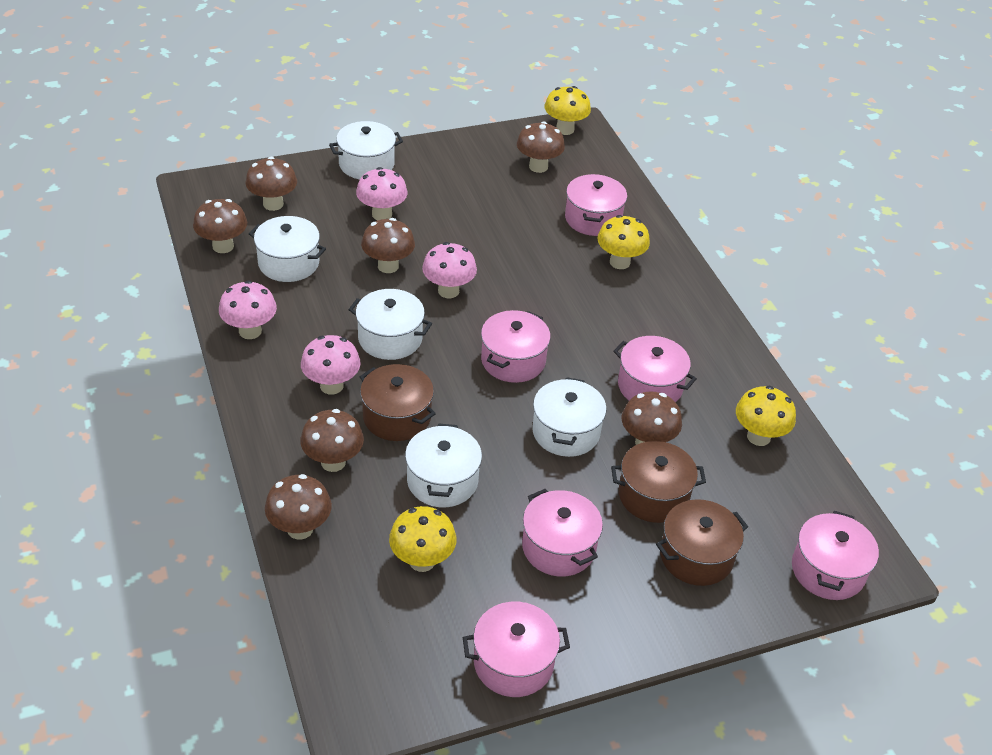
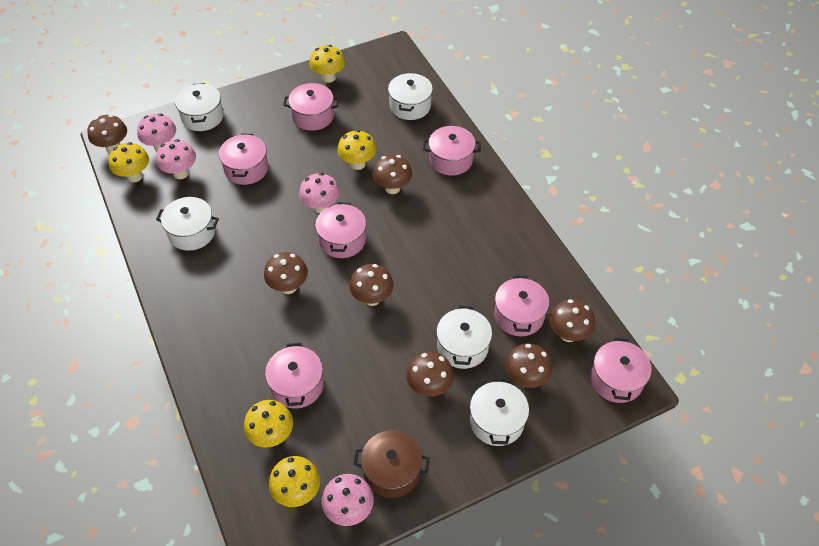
brown pot: 3 -> 1
pink pot: 6 -> 7
yellow mushroom: 4 -> 5

